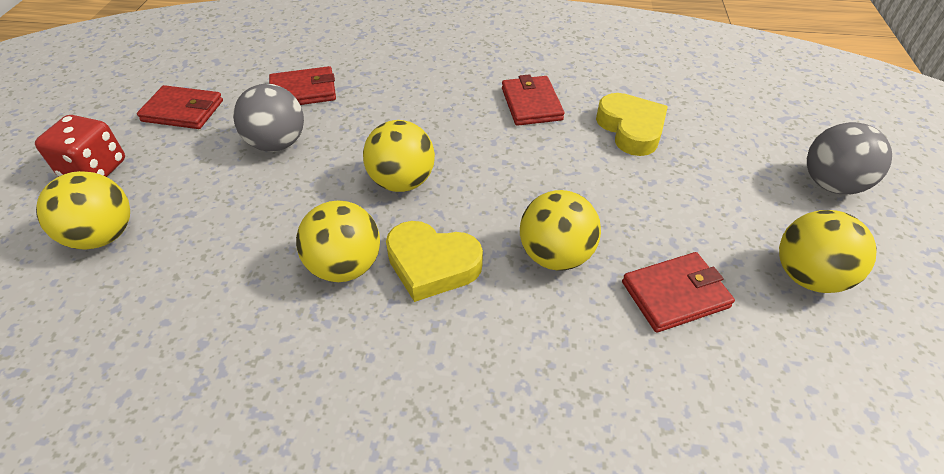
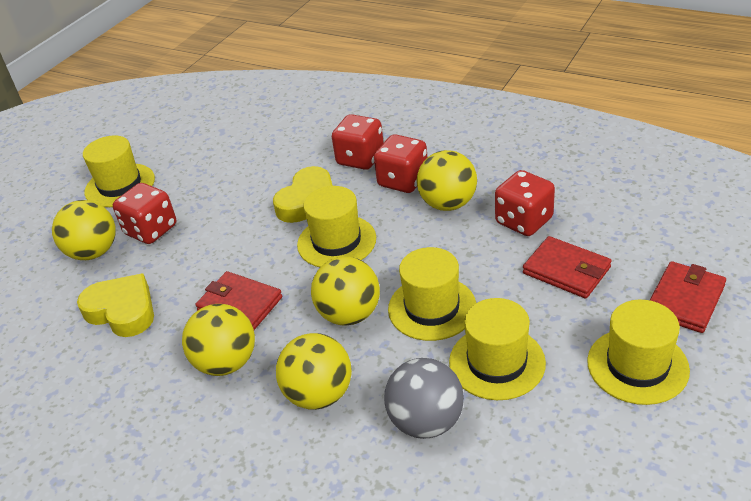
grey ball: 2 -> 1
red dice: 1 -> 4
red wallet: 4 -> 3
yellow hat: 0 -> 5

